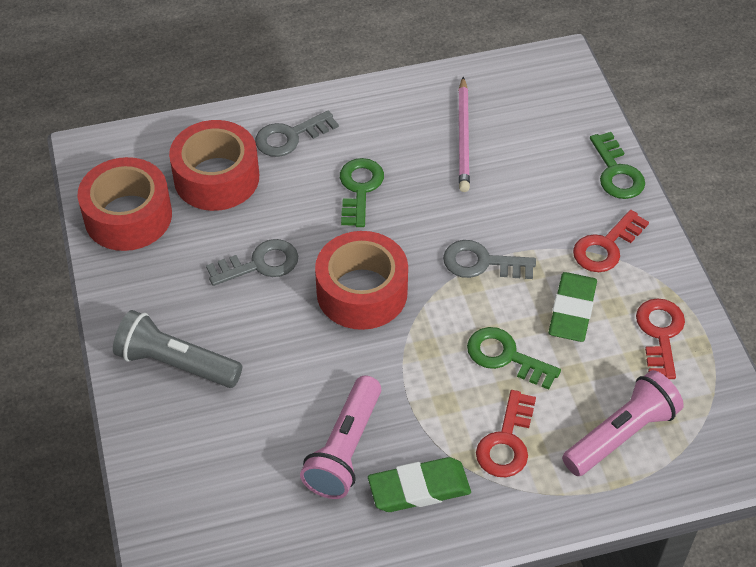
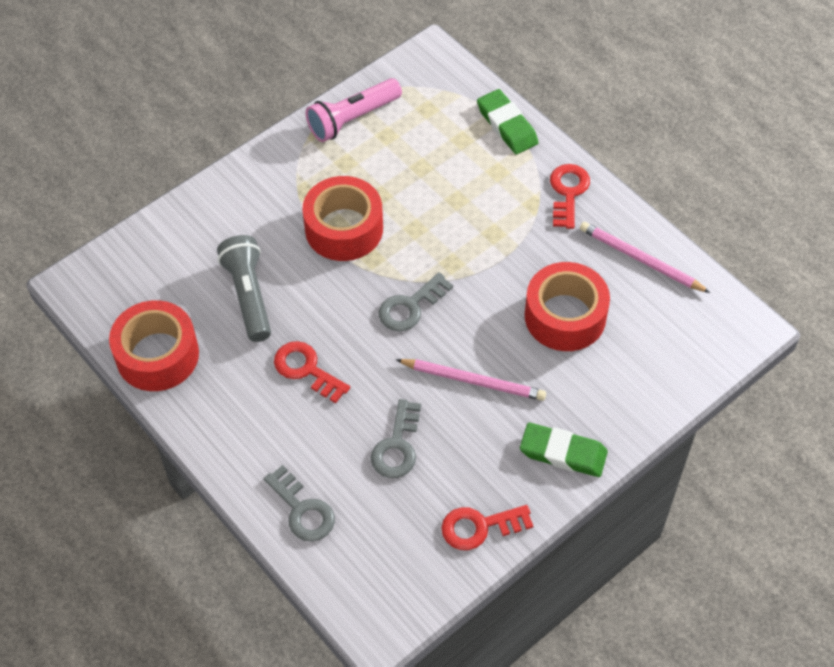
green key: 3 -> 0
pink flashlight: 2 -> 1
pink pencil: 1 -> 2

